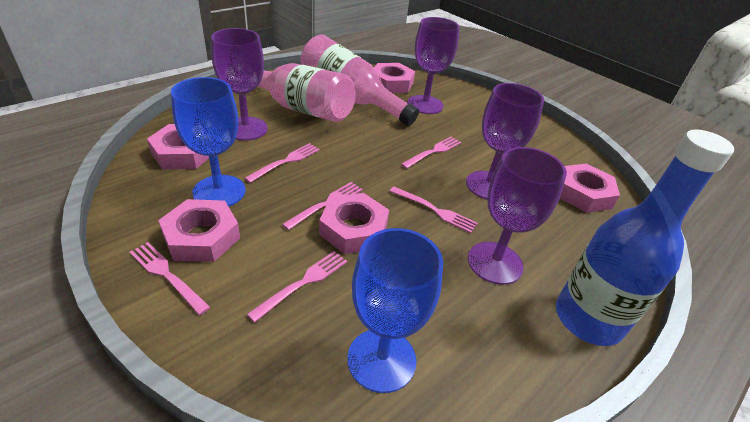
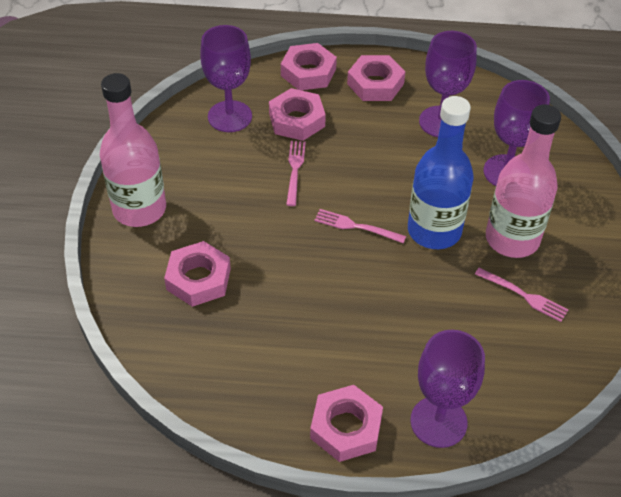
blue goblet: 2 -> 0
pink fork: 6 -> 3

